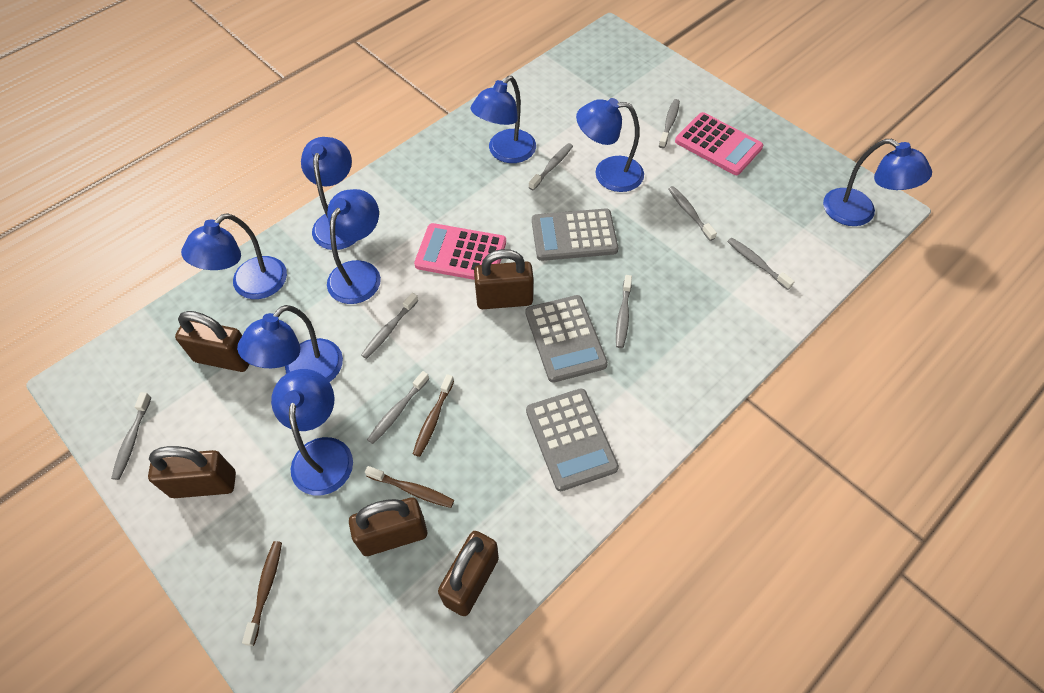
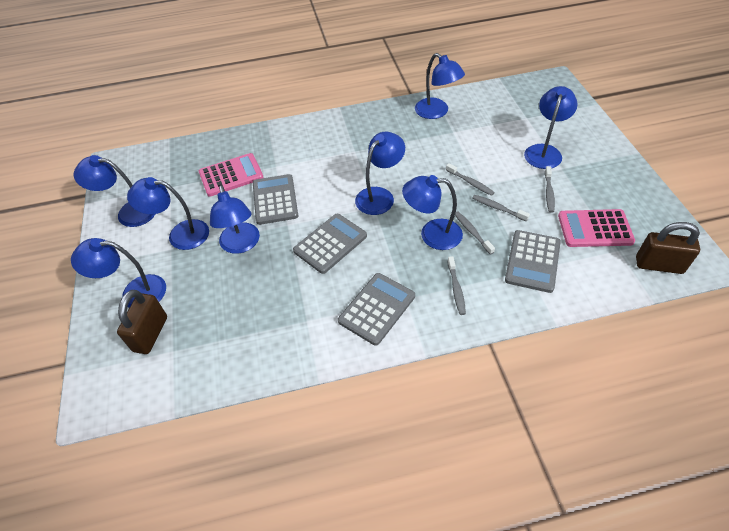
brown padlock: 5 -> 2
brown toothbrush: 3 -> 0
grey calculator: 3 -> 4
grey toothbrush: 8 -> 5

